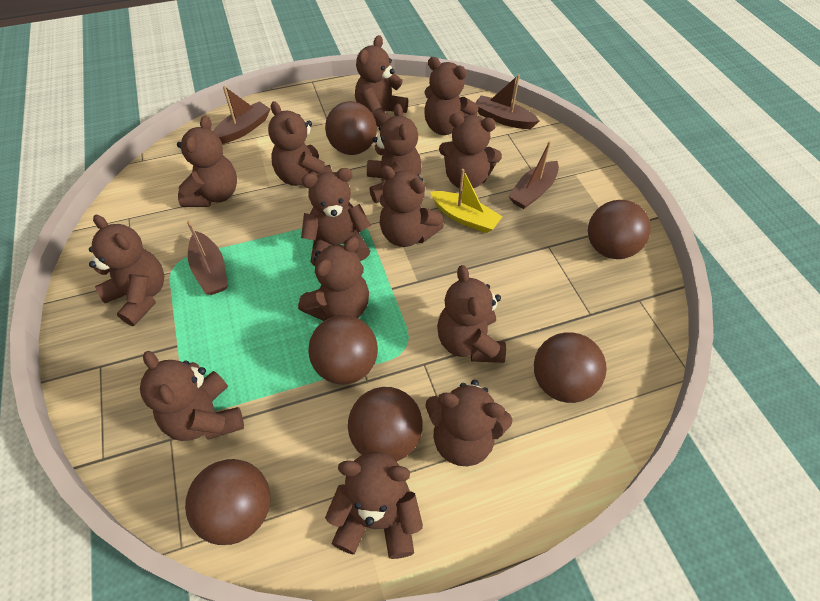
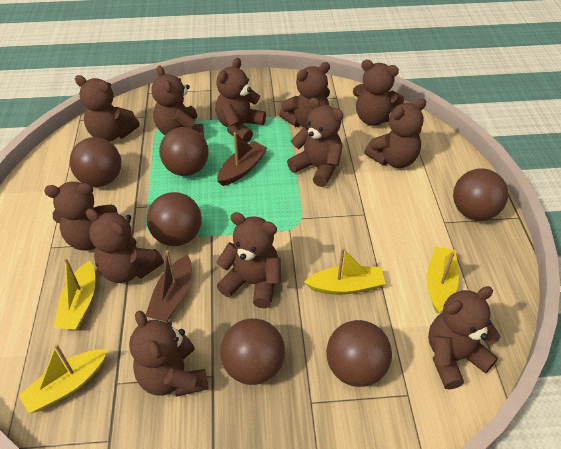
brown boat: 4 -> 2
brown teddy bear: 14 -> 12
yellow boat: 1 -> 4

